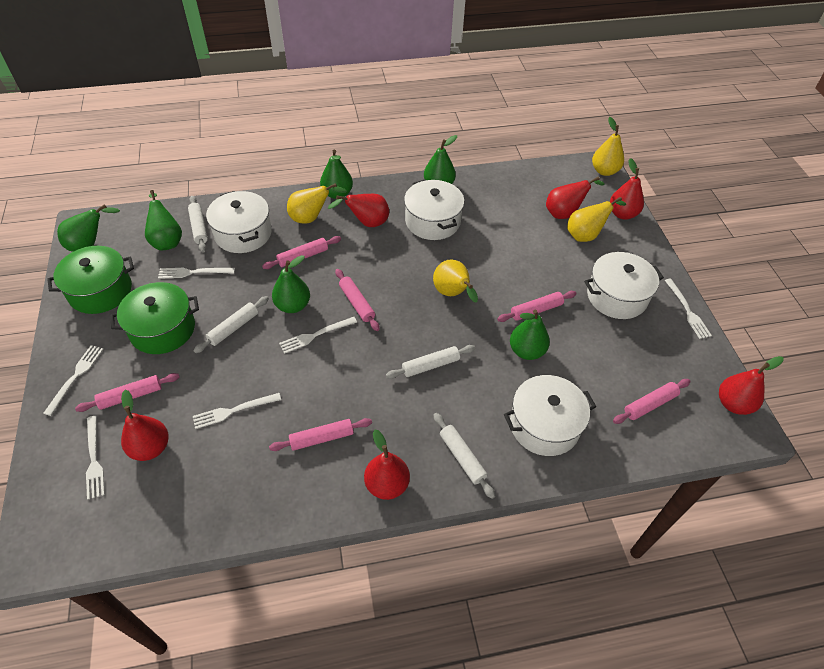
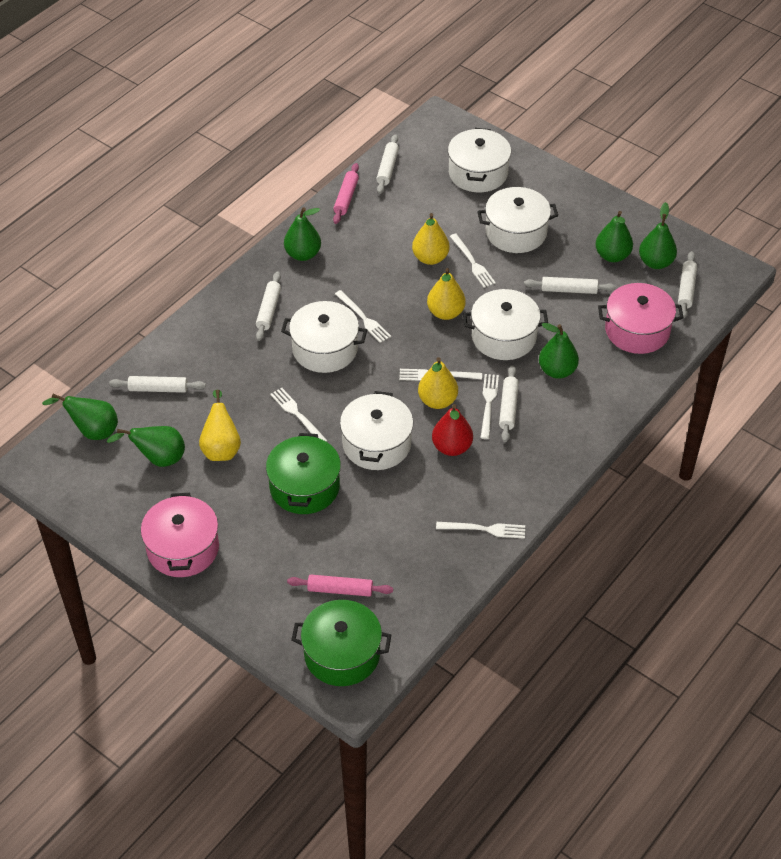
pink pot: 0 -> 2
pink rolling pin: 6 -> 2
red pear: 6 -> 1
white pot: 4 -> 5
white rolling pin: 4 -> 6

